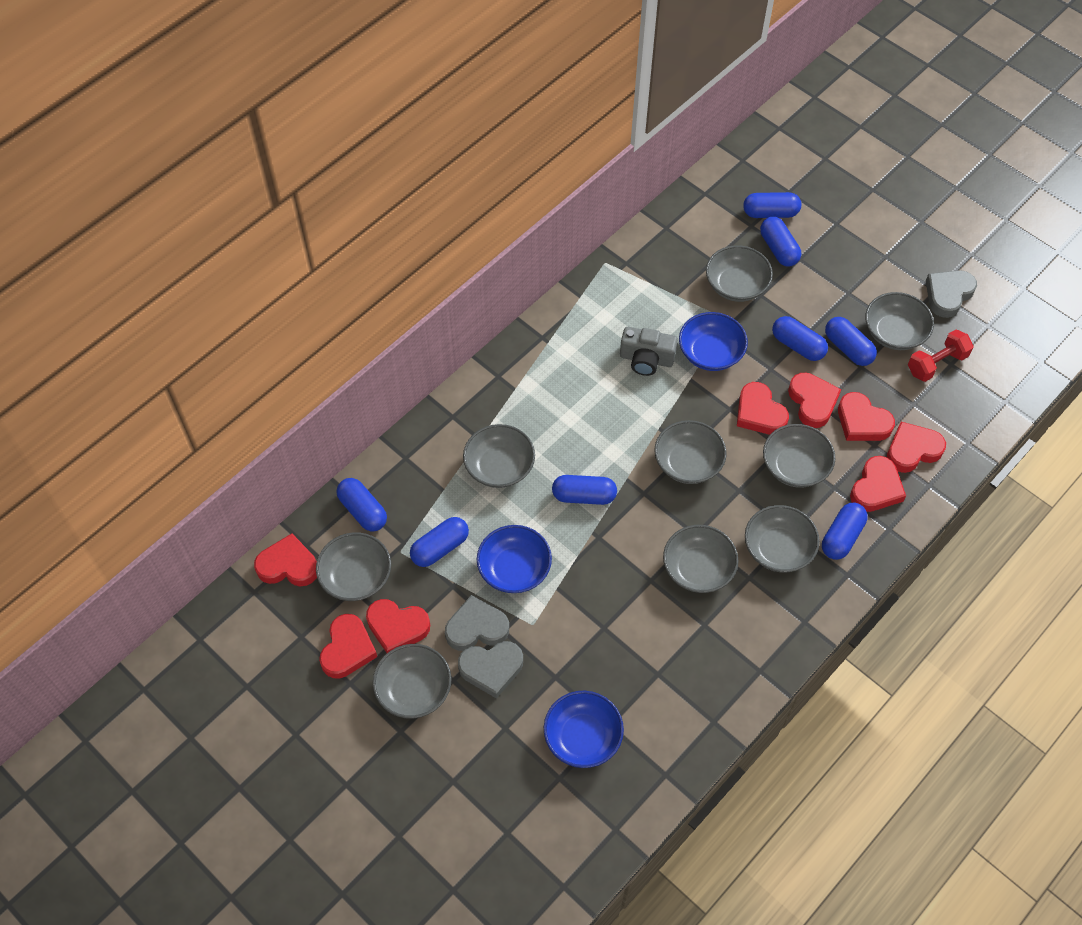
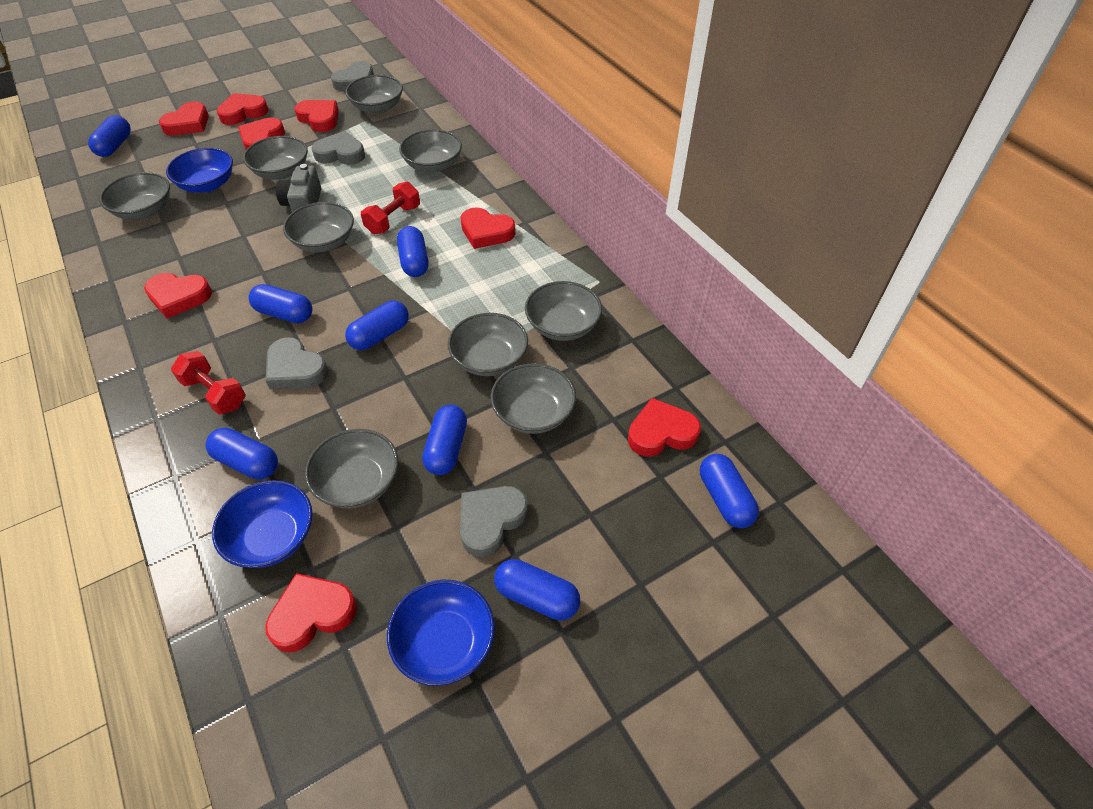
grey heart: 3 -> 4
red dumbbell: 1 -> 2

